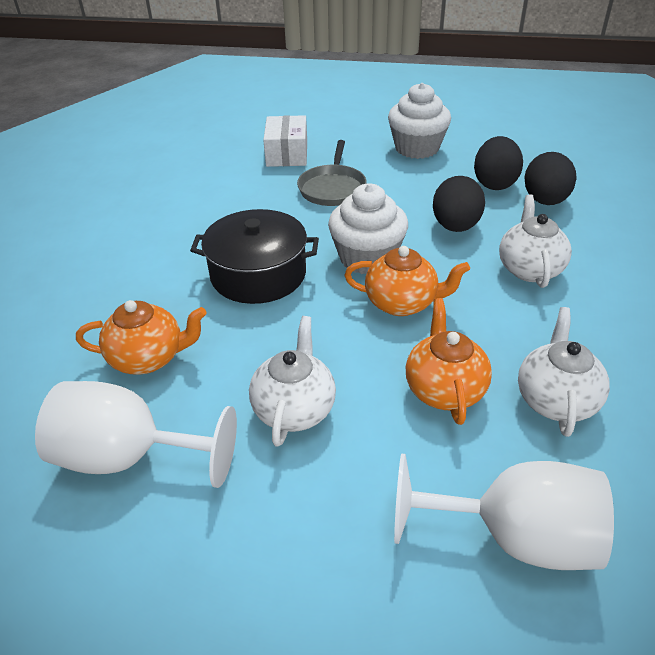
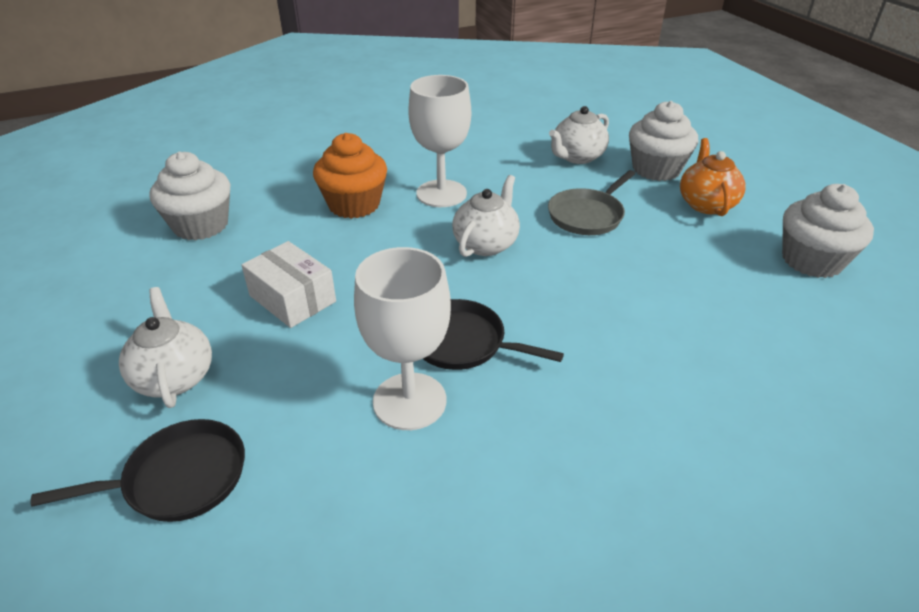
black egg: 3 -> 0
black pan: 0 -> 2
black pot: 1 -> 0
orange cupcake: 0 -> 1
orange teapot: 3 -> 1
white cupcake: 2 -> 3

